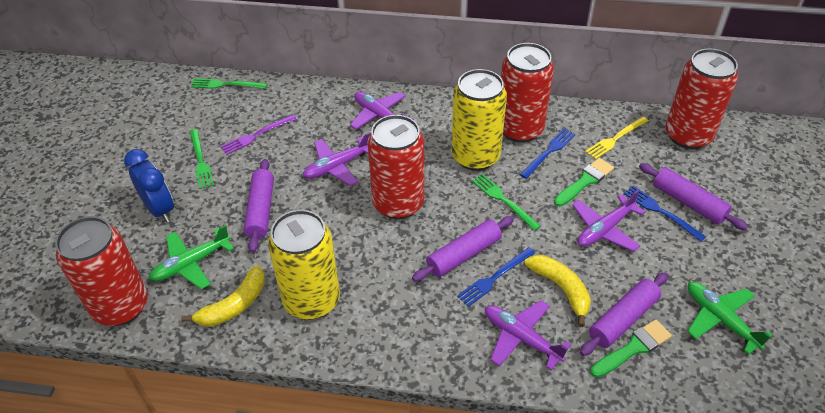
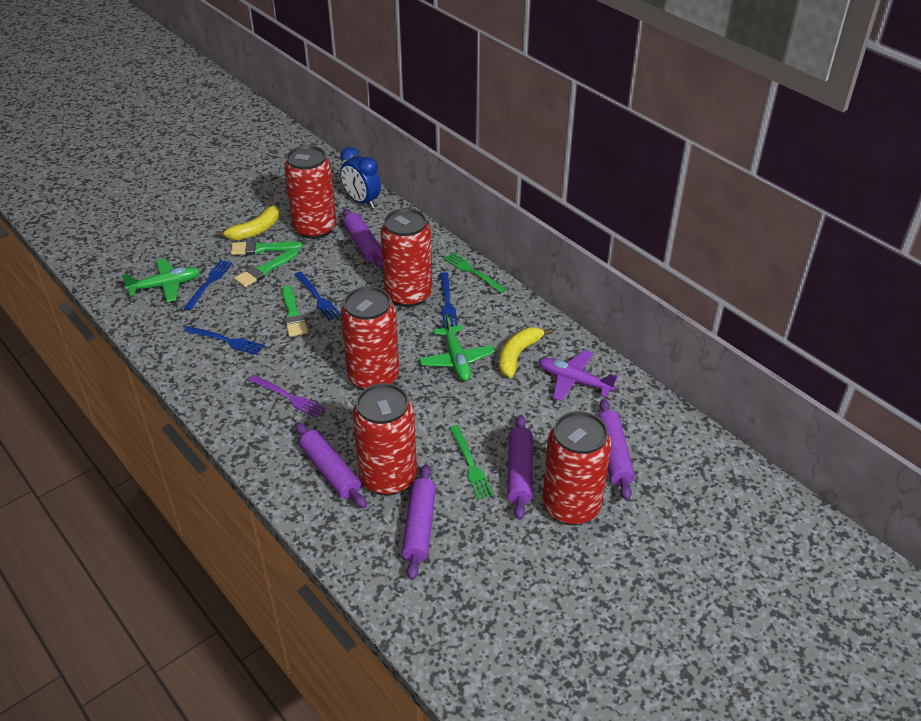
blue fork: 3 -> 4
green brush: 2 -> 3
green fork: 3 -> 2
purple plane: 4 -> 1
purple rolling pin: 4 -> 5
red can: 4 -> 5
yellow can: 2 -> 0
yellow fork: 1 -> 0

